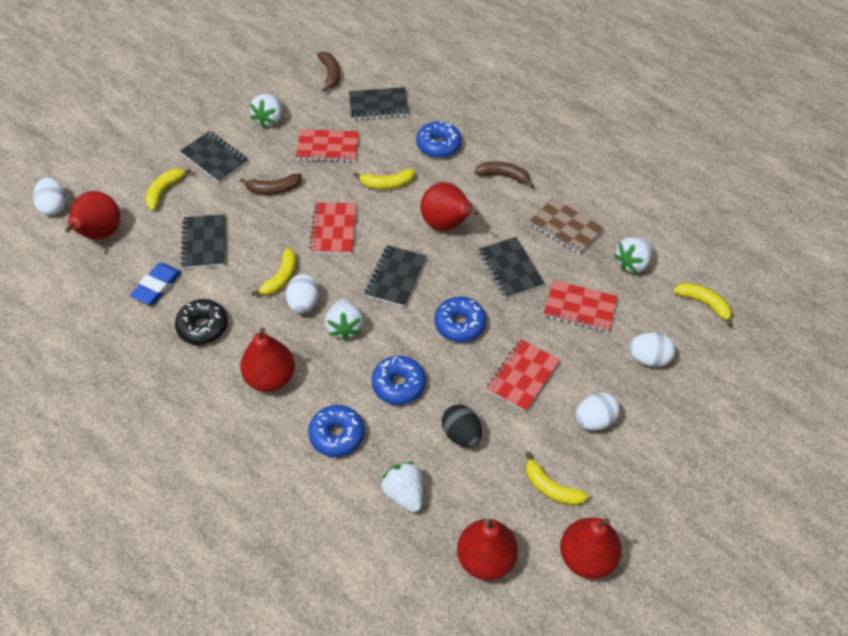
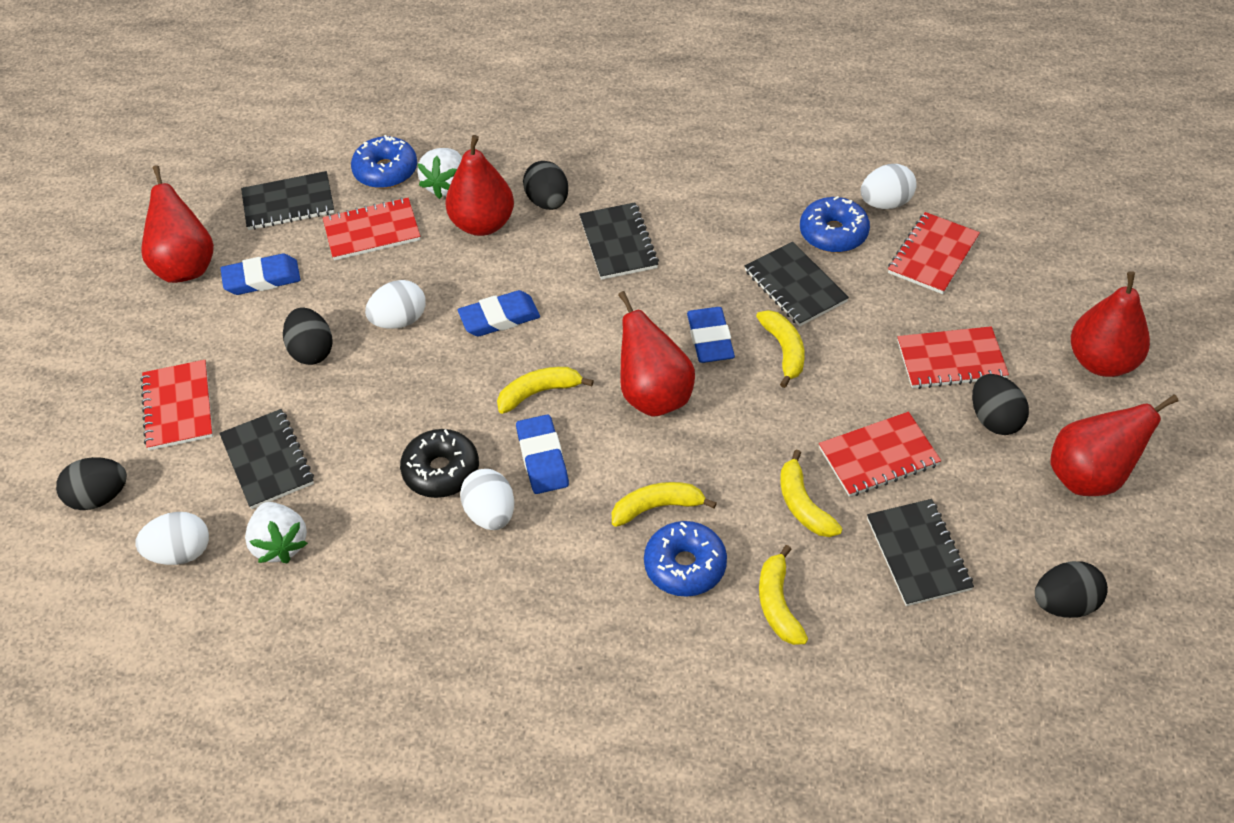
black egg: 1 -> 5
blue donut: 4 -> 3
blue eraser: 1 -> 4
brown banana: 3 -> 0
brown notebook: 1 -> 0
red notebook: 4 -> 5
white strawberry: 4 -> 2

